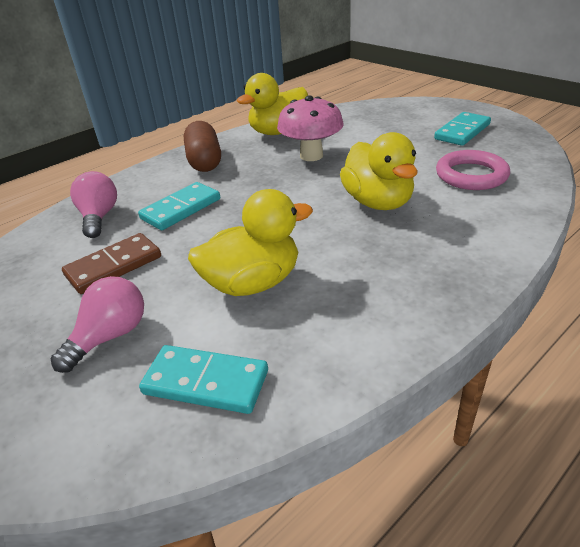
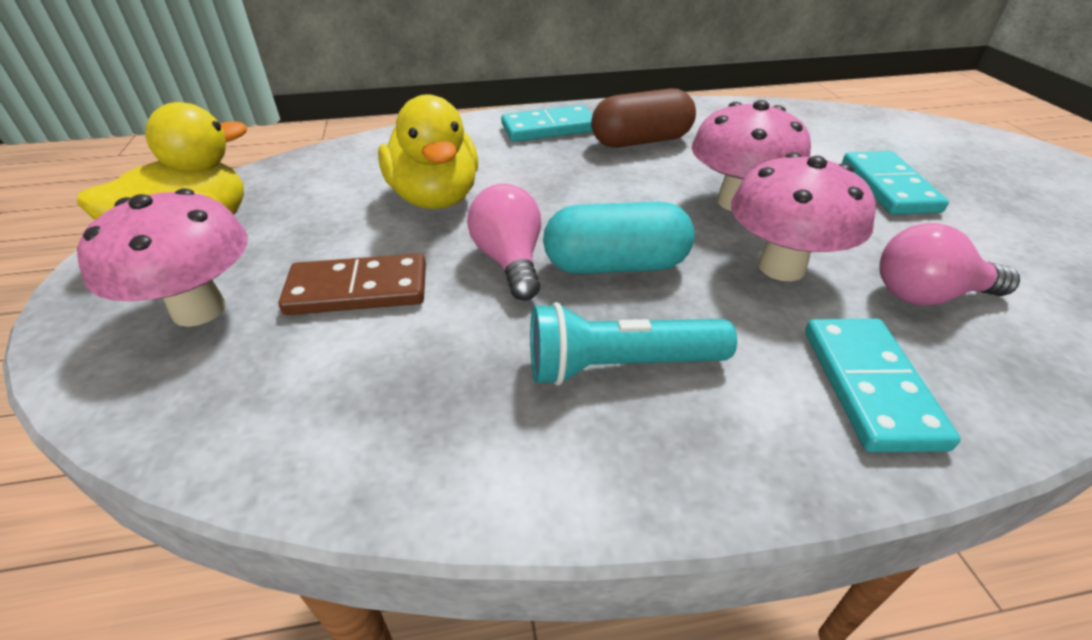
pink mushroom: 1 -> 3
pink ring: 1 -> 0
turquoise capsule: 0 -> 1
turquoise flashlight: 0 -> 1
yellow duck: 3 -> 2

